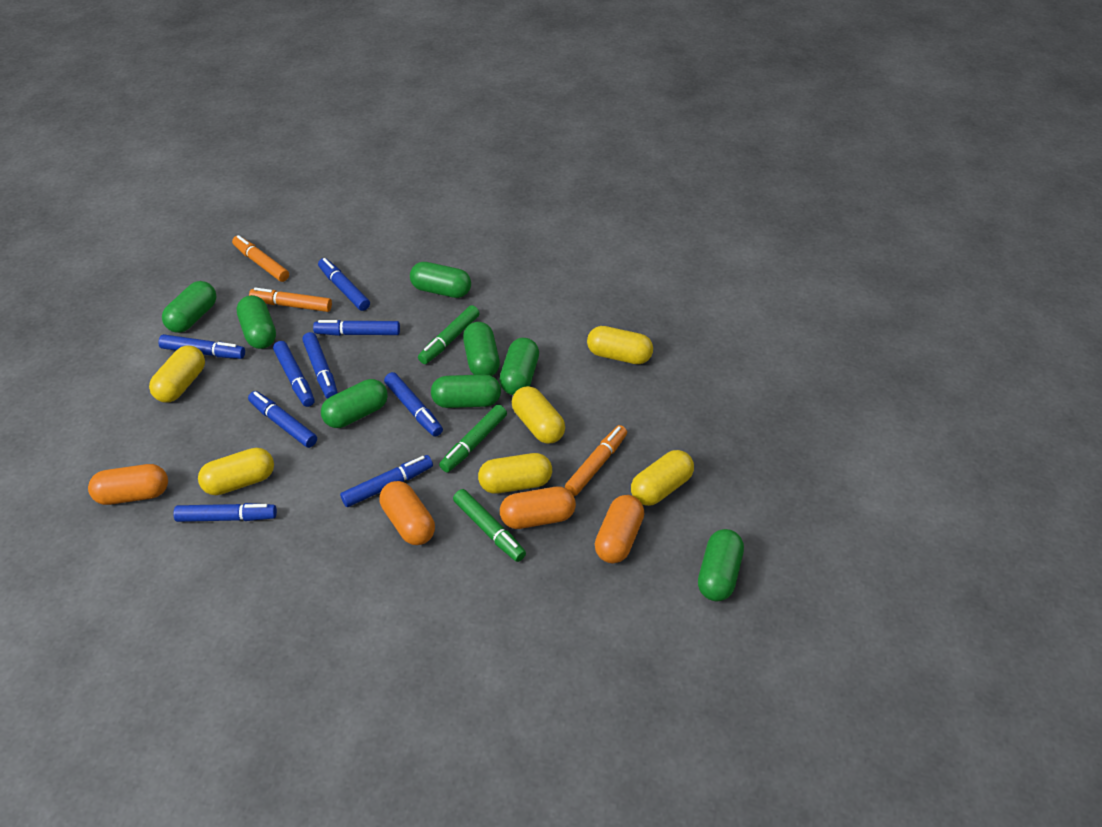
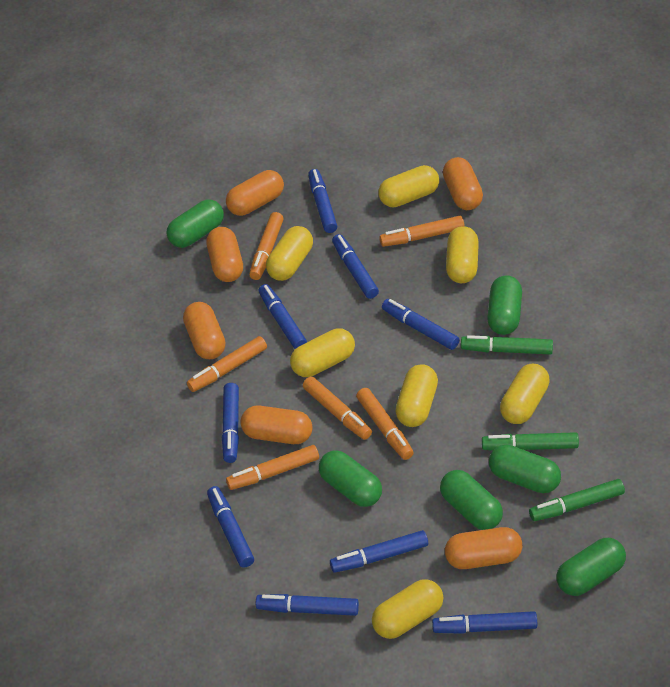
green capsule: 8 -> 6
orange capsule: 4 -> 6
orange marker: 3 -> 6
yellow capsule: 6 -> 7

